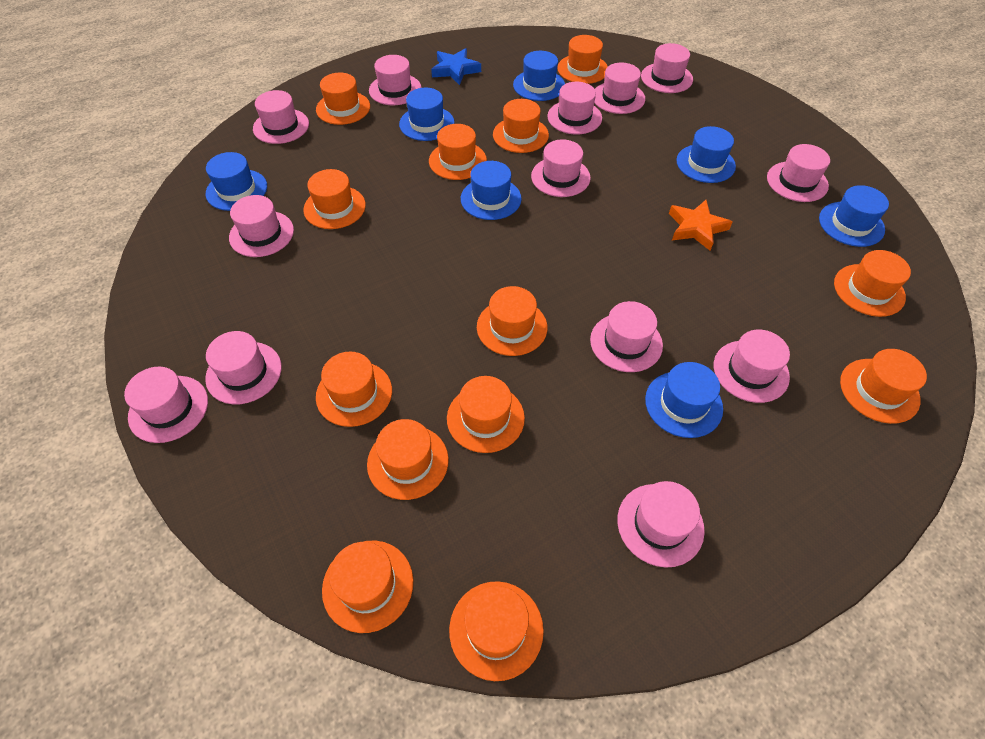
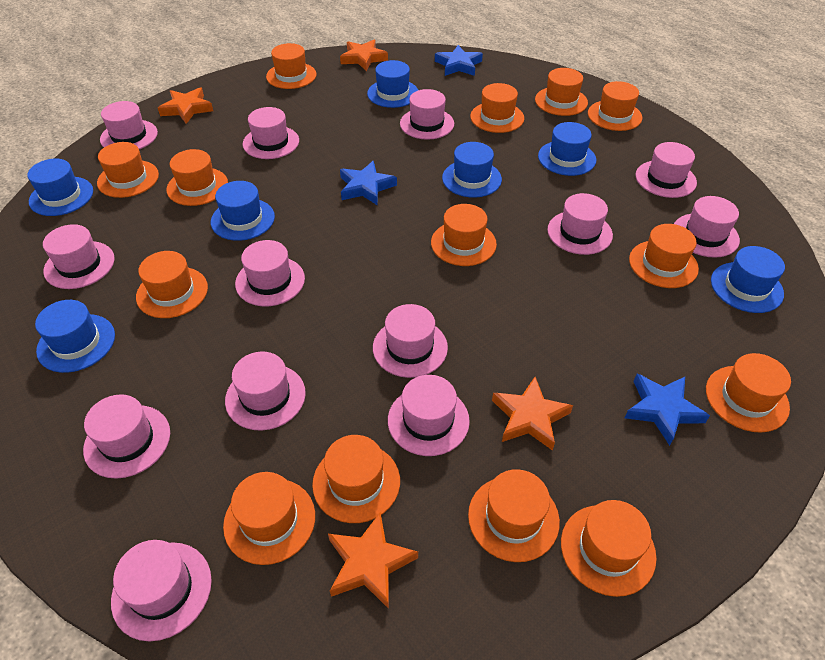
blue star: 1 -> 3
orange hat: 13 -> 14
orange star: 1 -> 4

